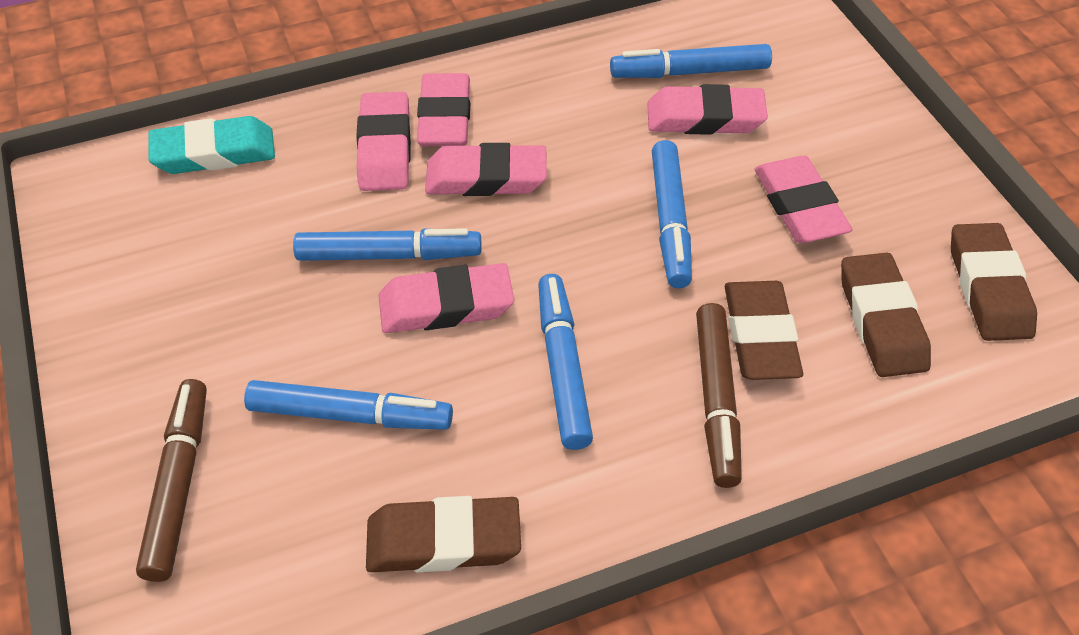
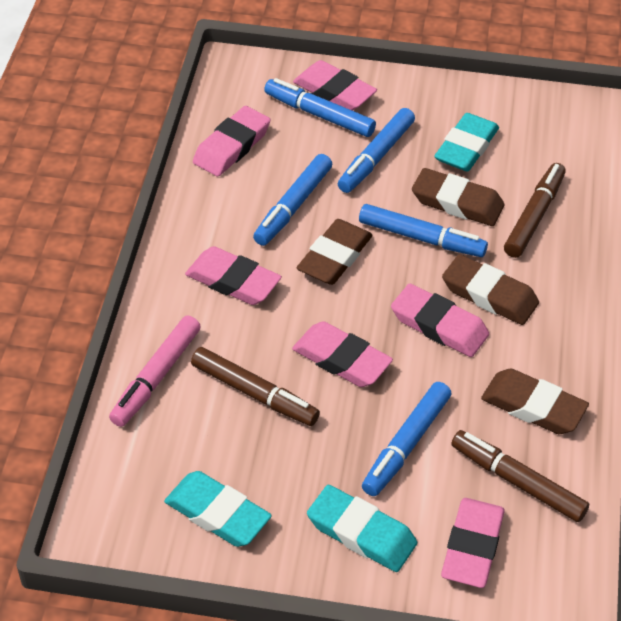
brown marker: 2 -> 3
pink marker: 0 -> 1
turquoise eraser: 1 -> 3

